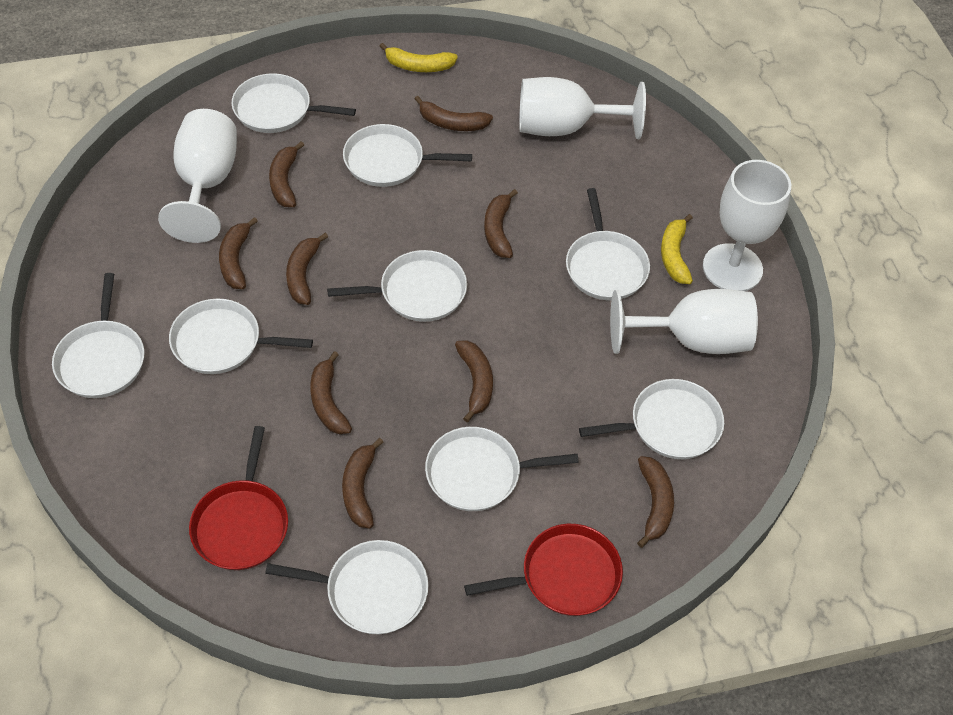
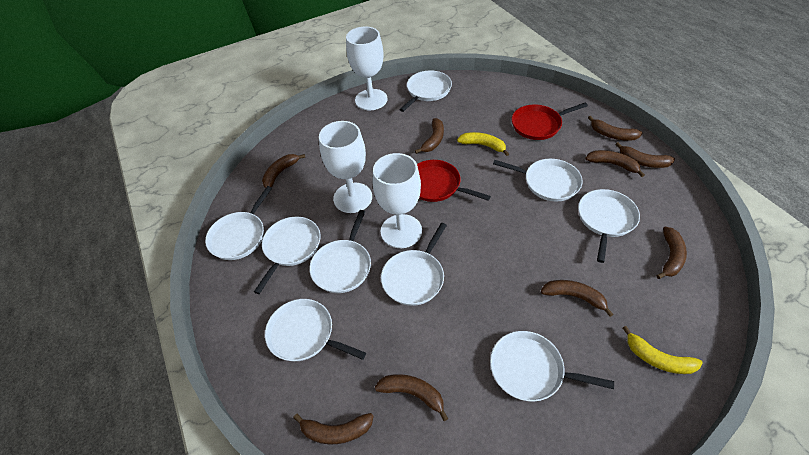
white goblet: 4 -> 3

